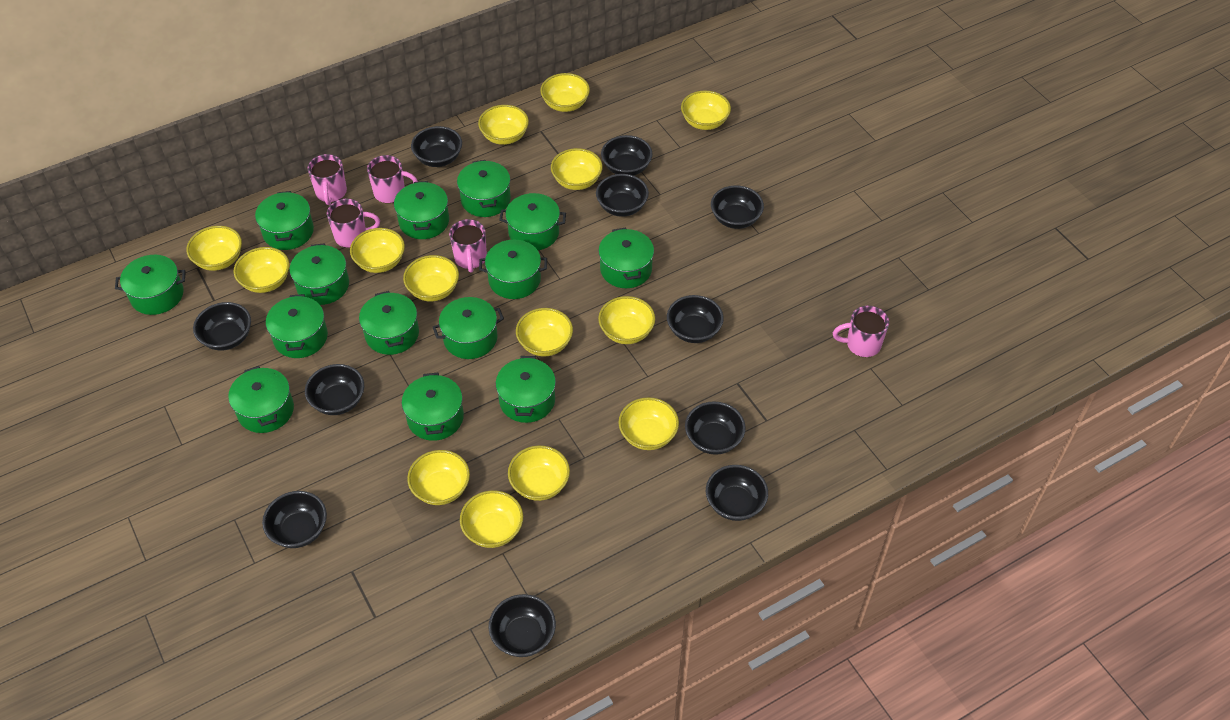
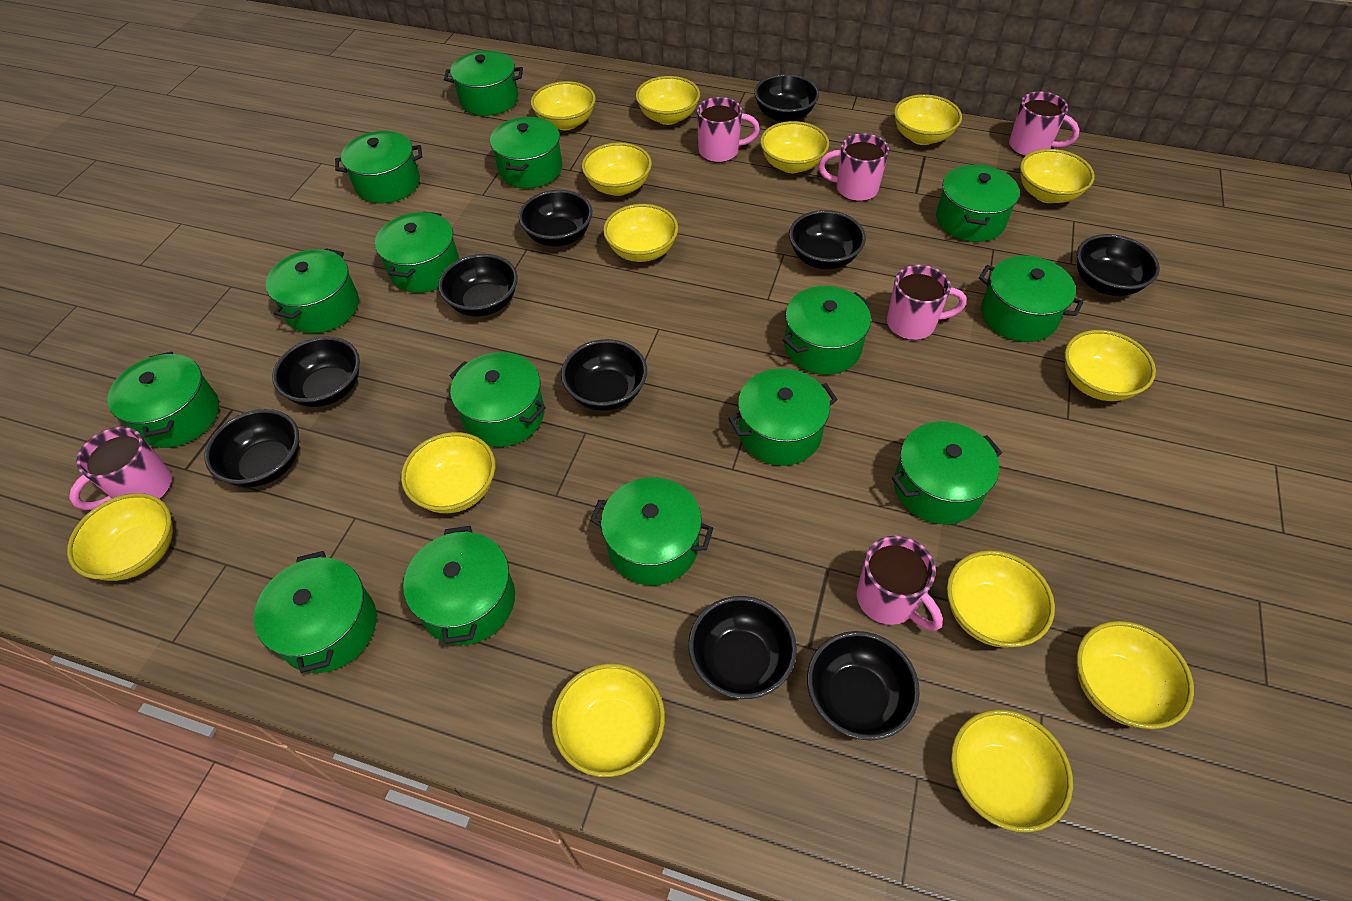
black bowl: 11 -> 10
green pot: 14 -> 15
pink mug: 5 -> 6

